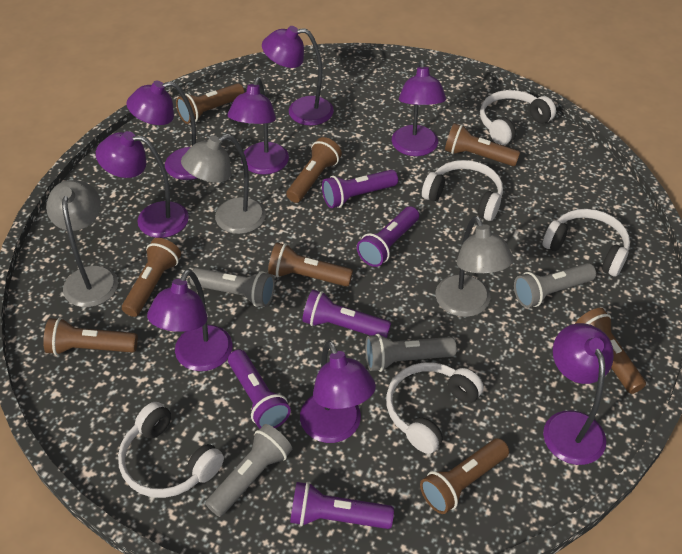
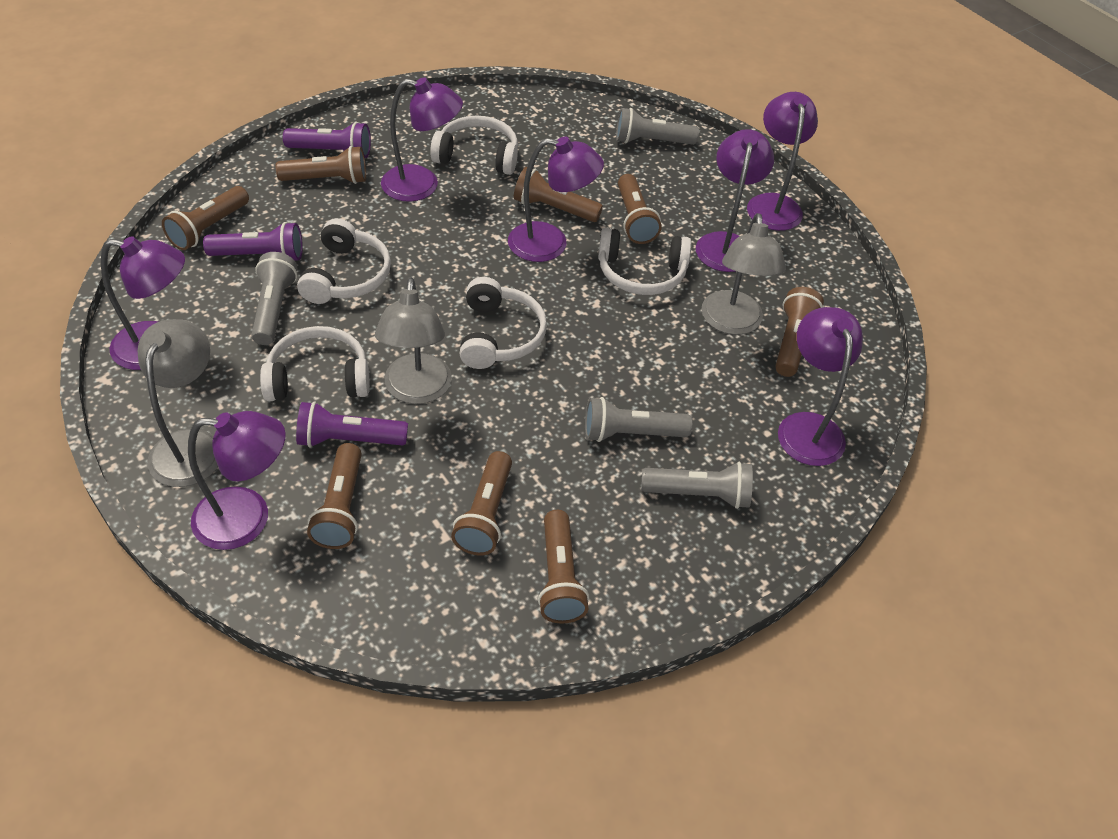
purple flashlight: 5 -> 3
purple lamp: 8 -> 7

